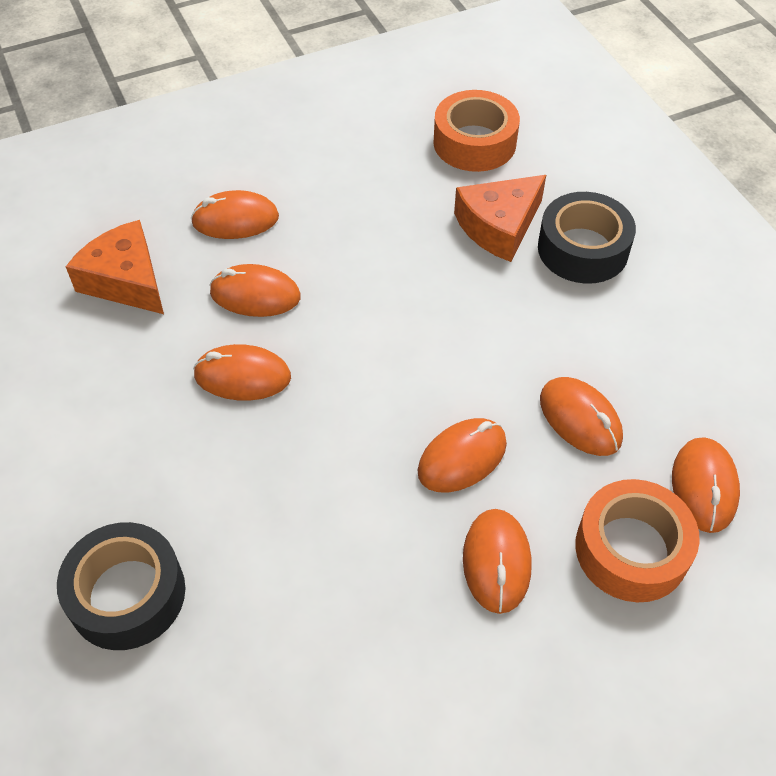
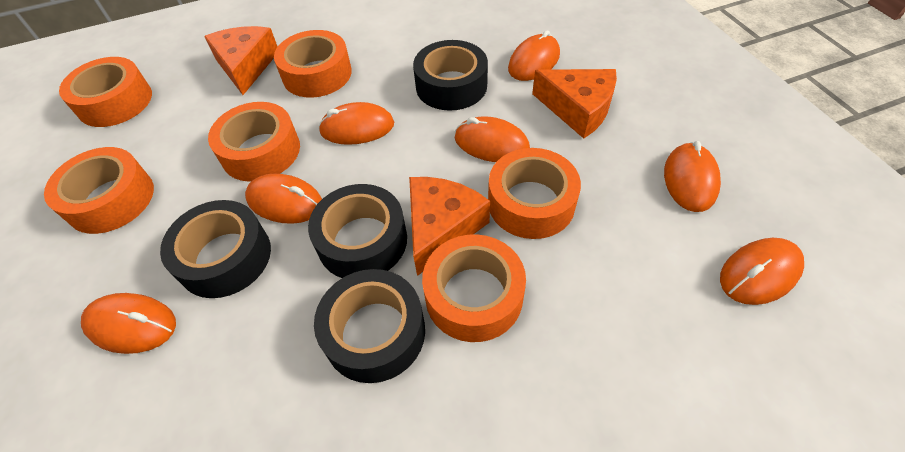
black tape: 2 -> 4
orange cheese: 2 -> 3
orange tape: 2 -> 6

